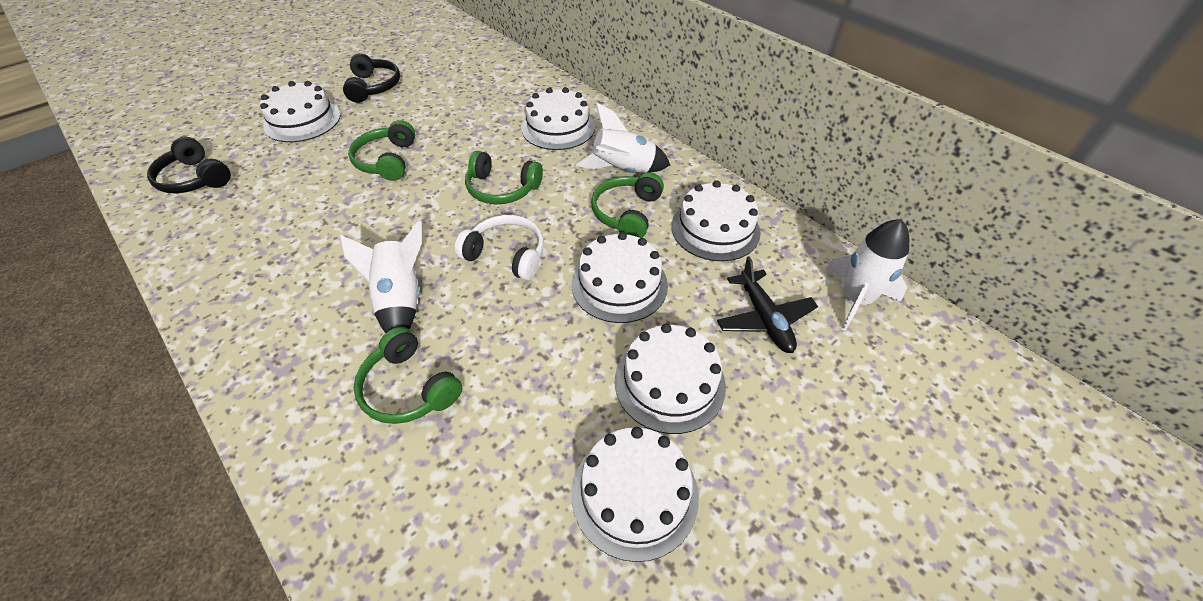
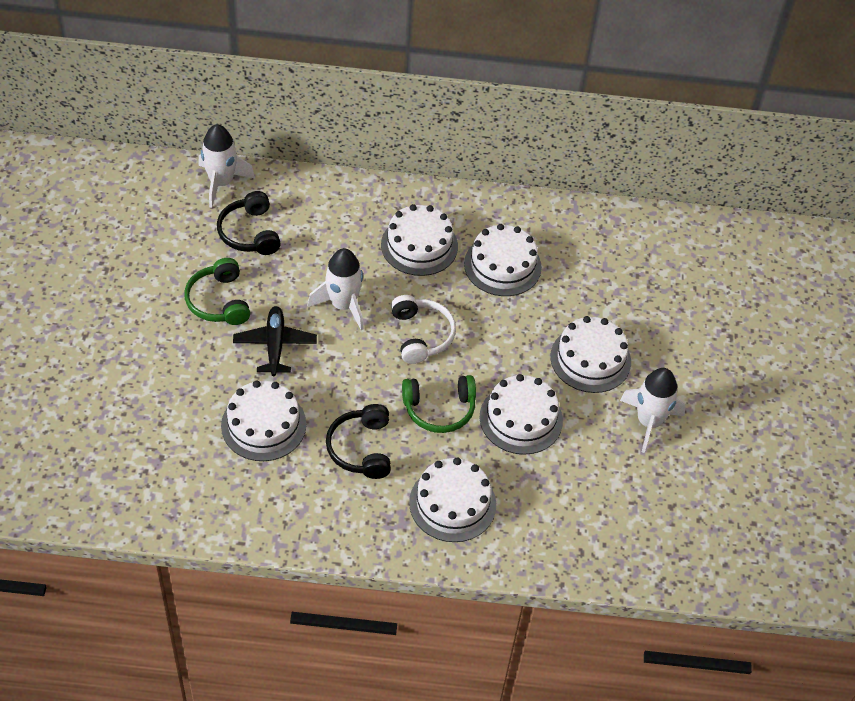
green headphones: 4 -> 2

